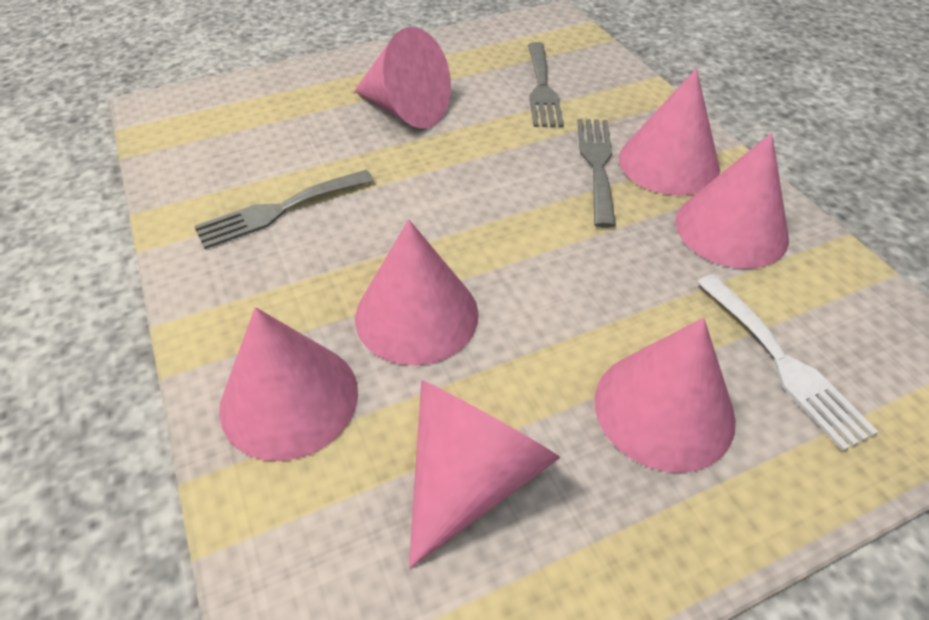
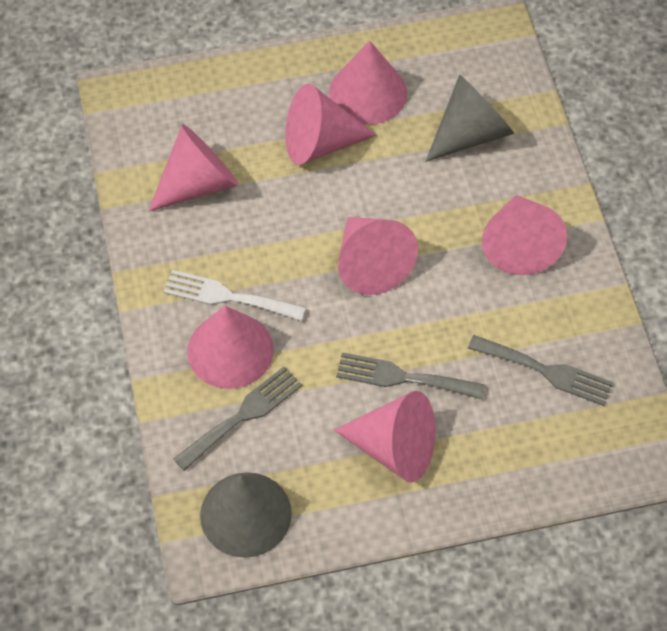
grey cone: 0 -> 2

